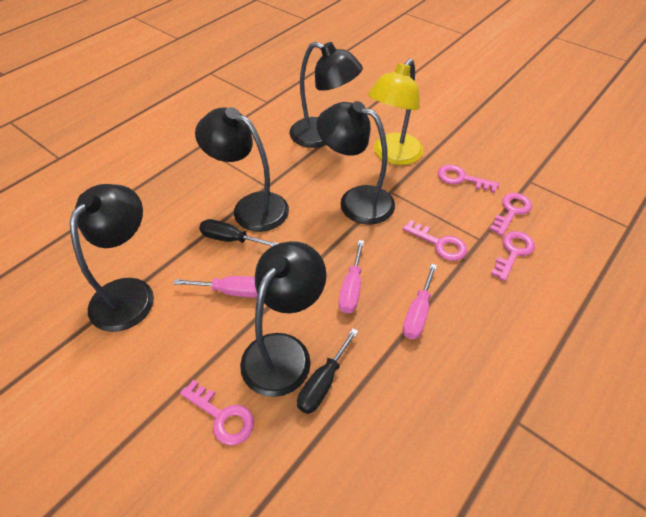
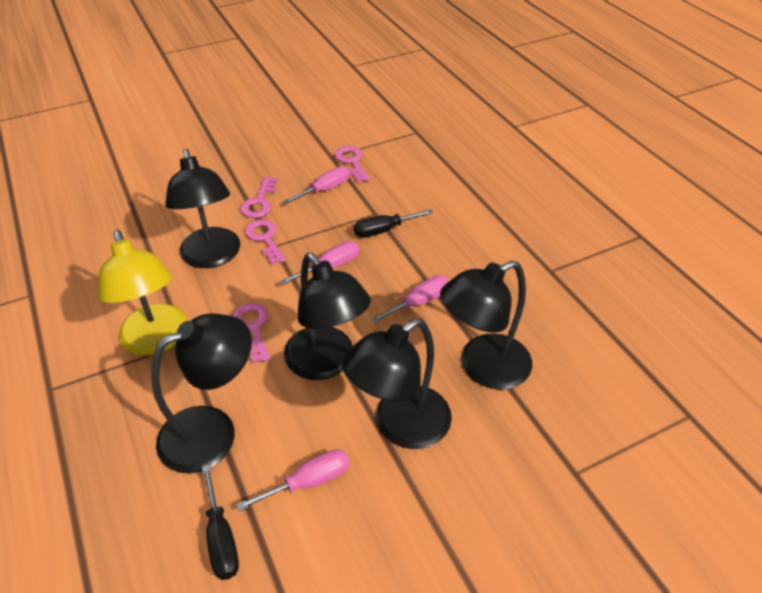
pink key: 5 -> 4
pink screwdriver: 3 -> 4

